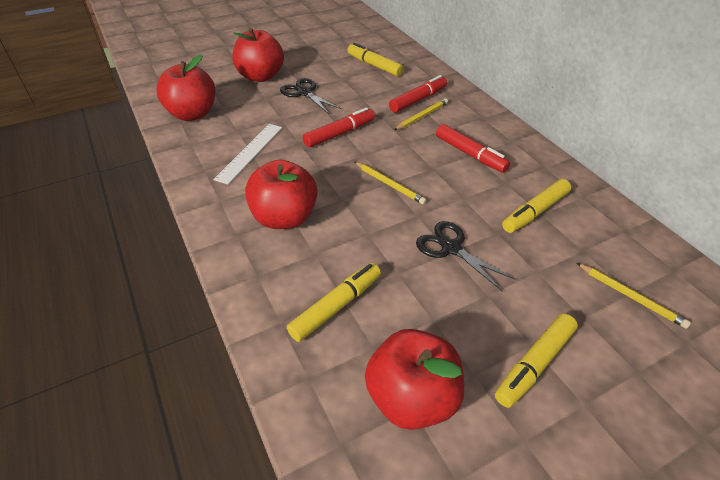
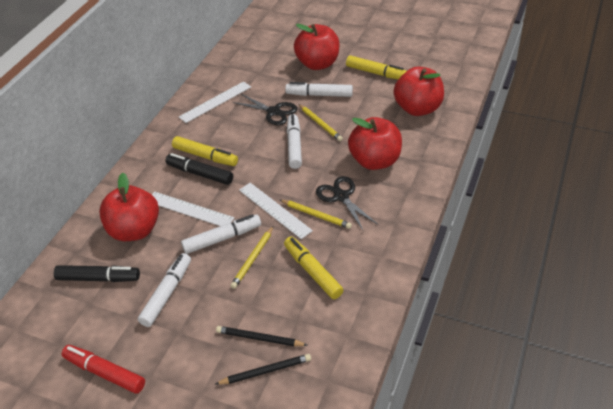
black marker: 0 -> 2
black pencil: 0 -> 2
red marker: 3 -> 1
white marker: 0 -> 4
white ruler: 1 -> 3
yellow marker: 4 -> 3

